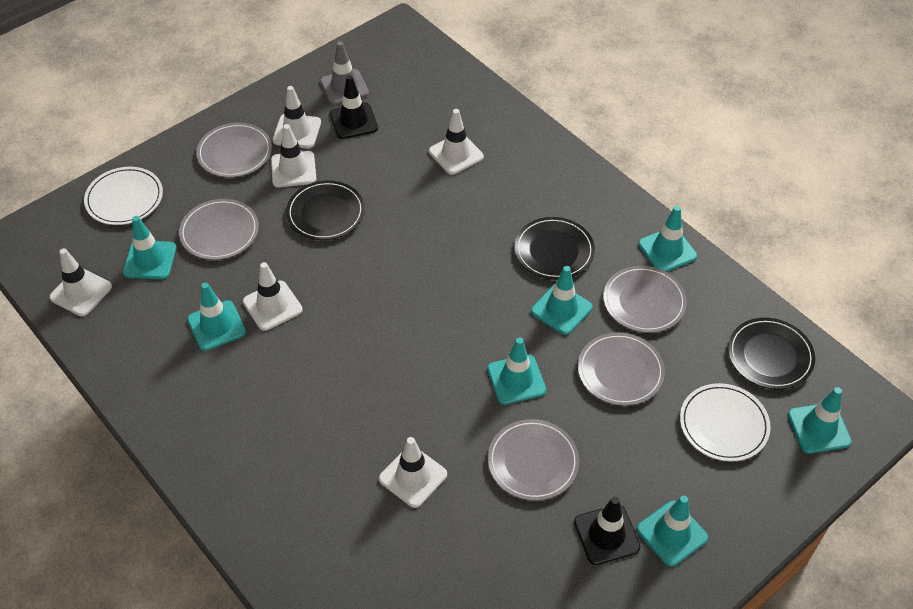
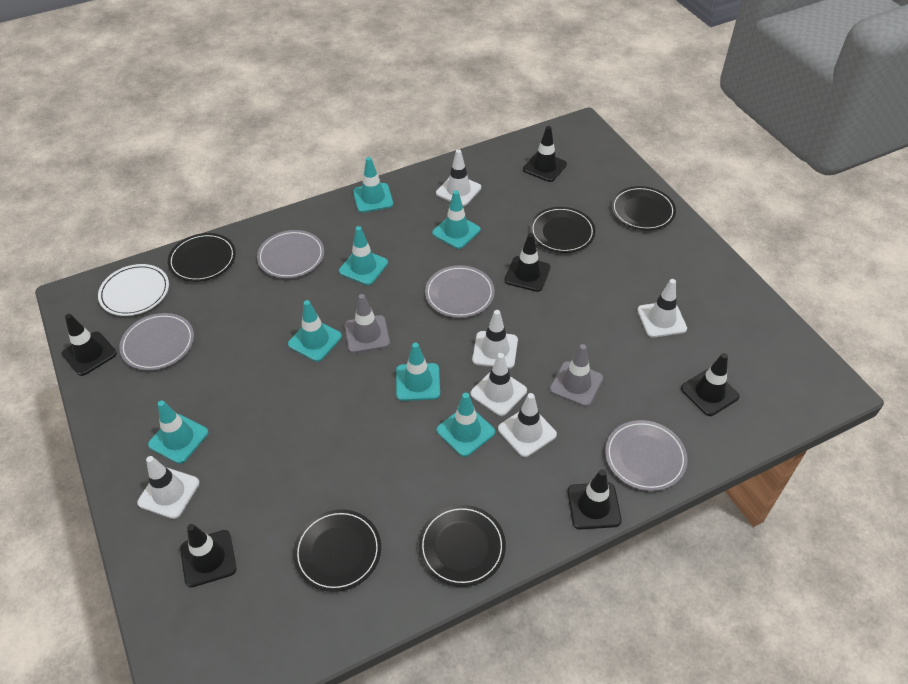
black plate: 3 -> 5
black traffic cone: 2 -> 6
grey plate: 5 -> 4
grey traffic cone: 1 -> 2
white plate: 2 -> 1

